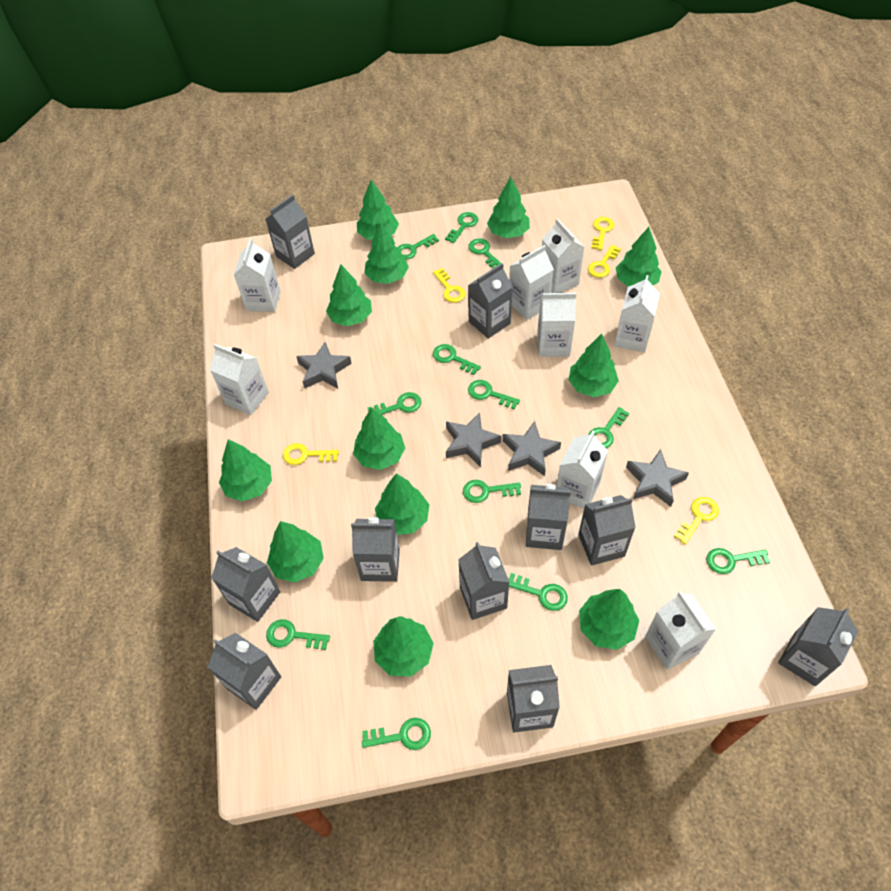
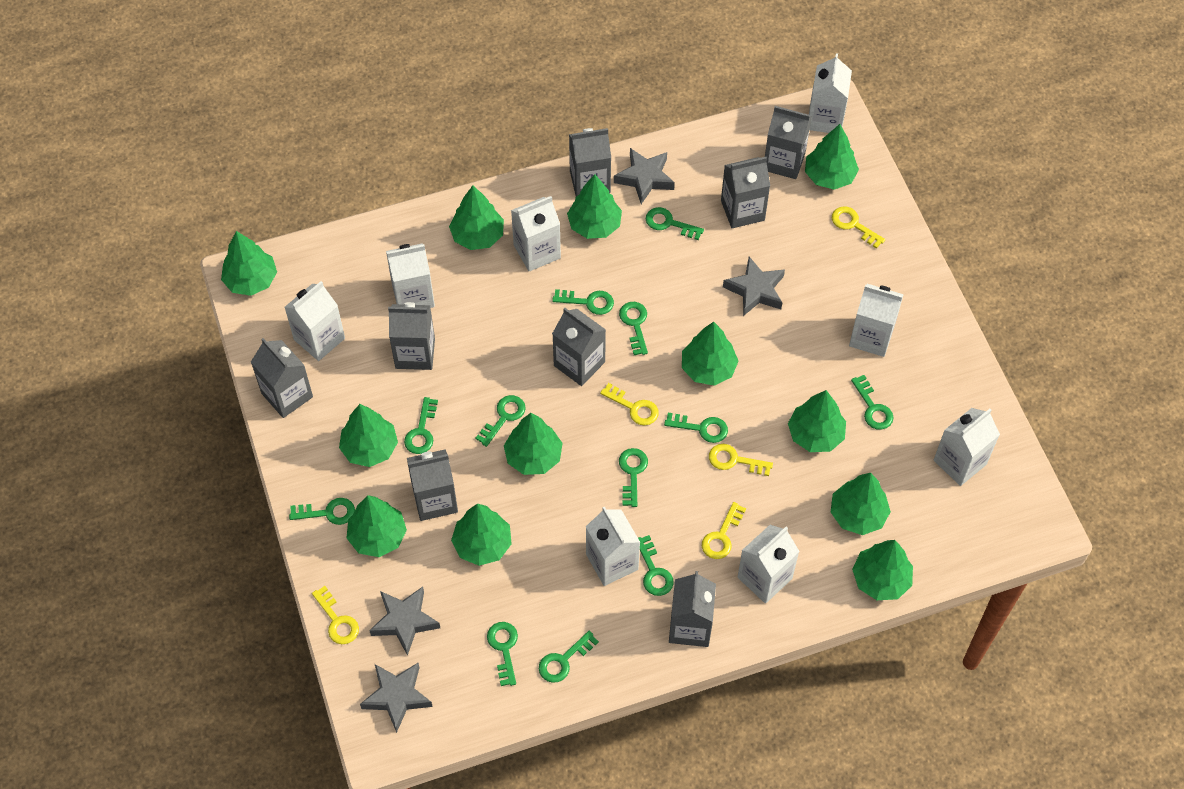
grey carton: 10 -> 8

